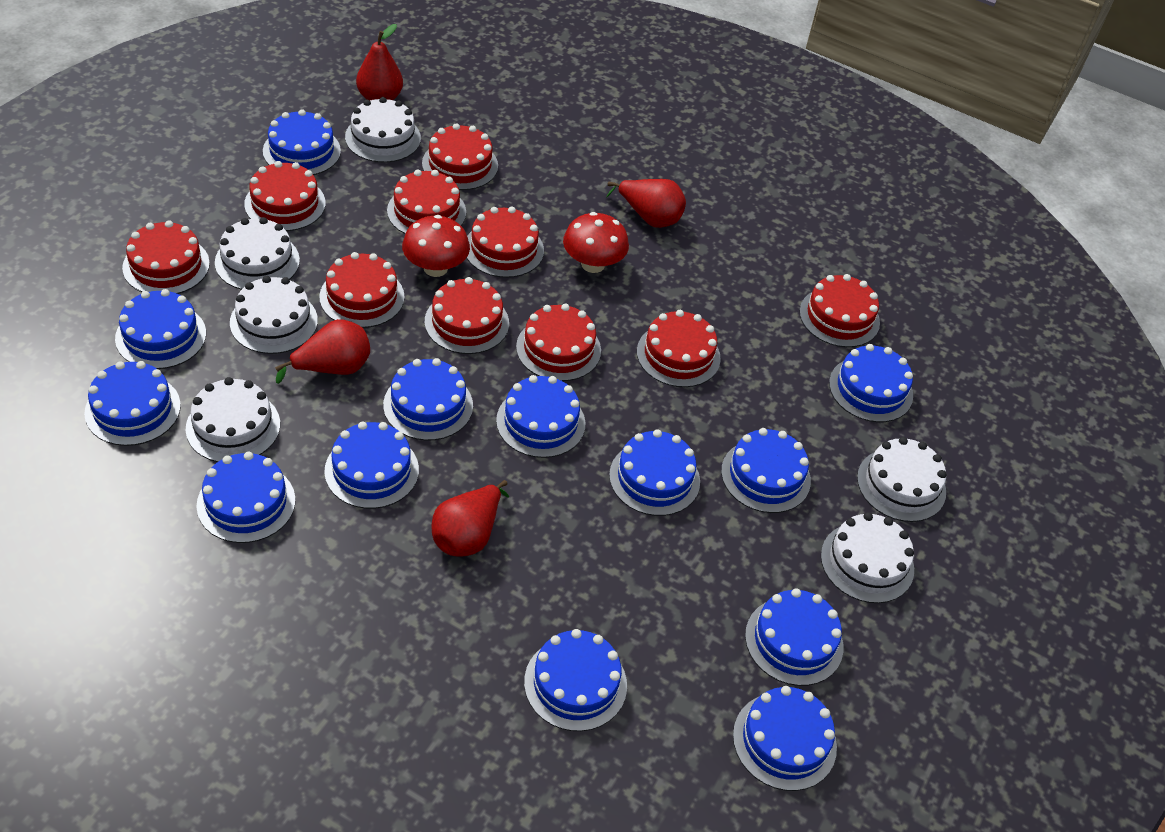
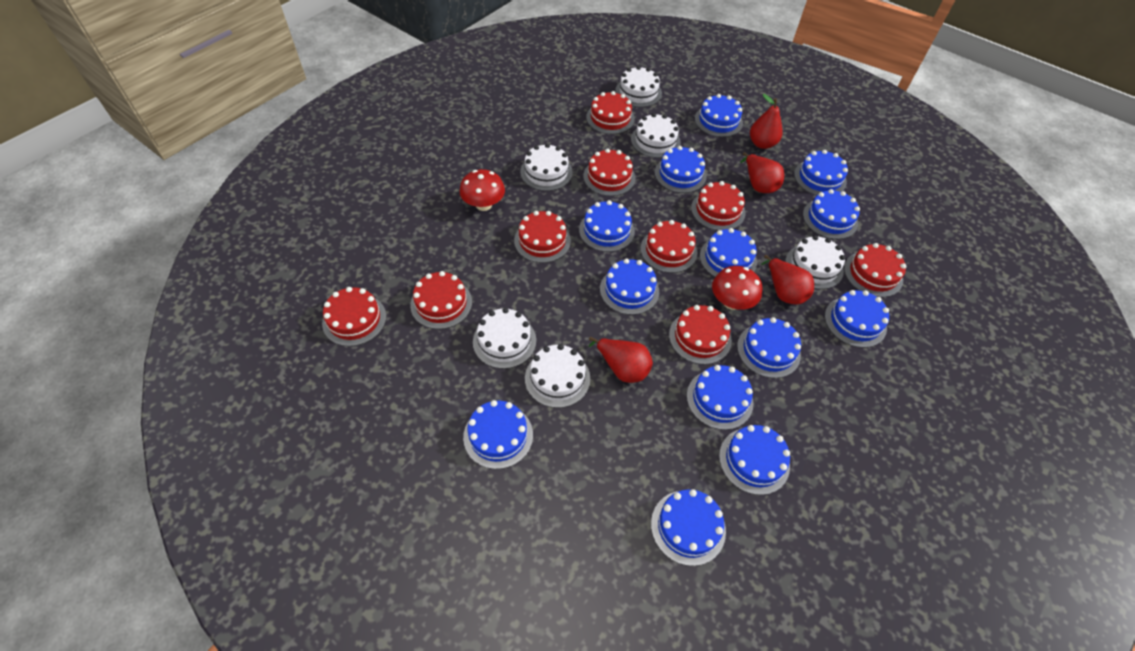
red cake: 10 -> 9

